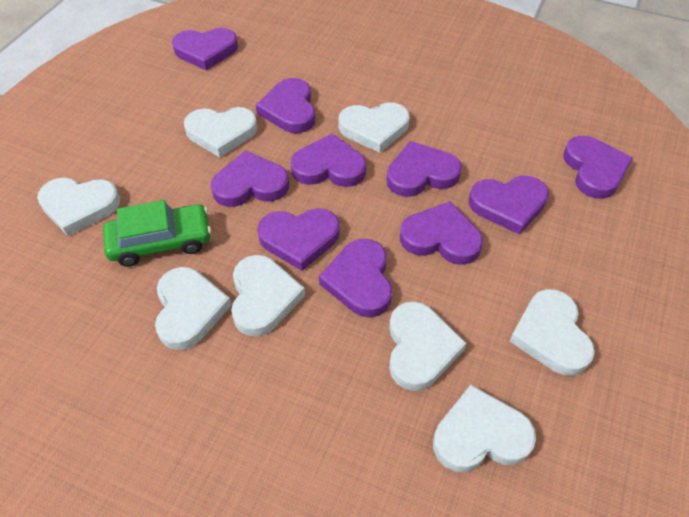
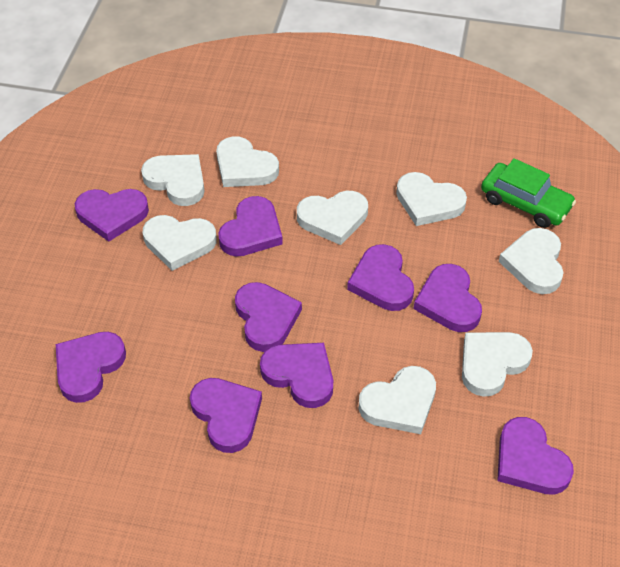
purple heart: 10 -> 9

